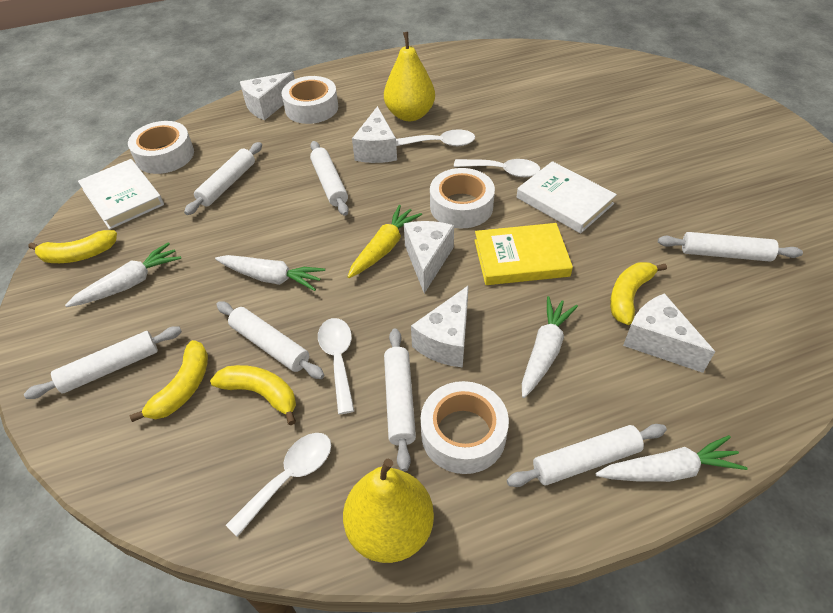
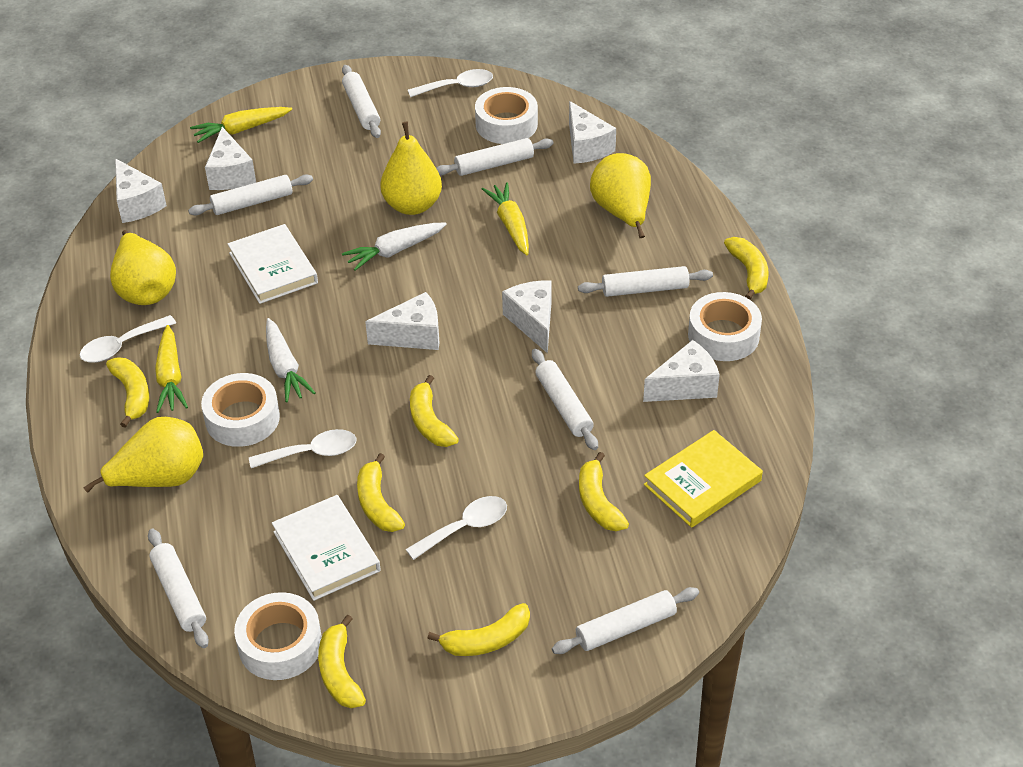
white carrot: 4 -> 2
white cheese: 5 -> 6
yellow banana: 4 -> 7
yellow carrot: 1 -> 3
yellow pear: 2 -> 4

